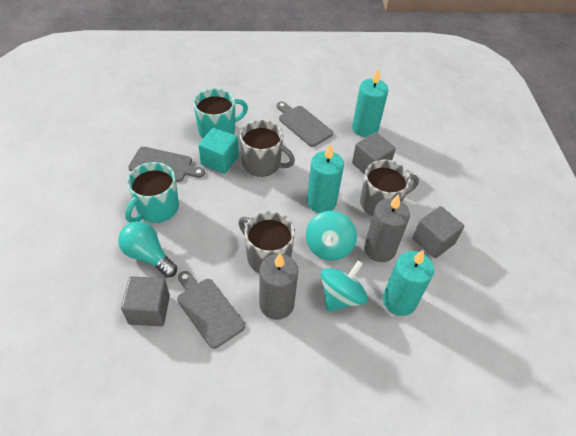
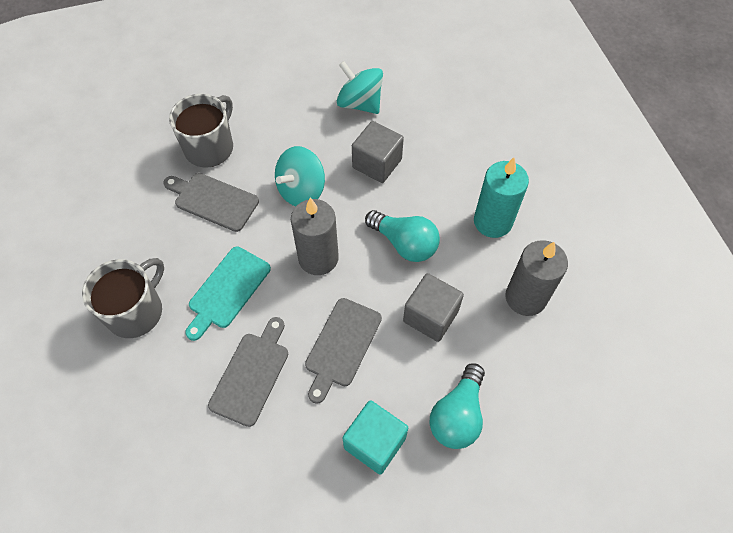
grey cube: 3 -> 2
grey mug: 3 -> 2
turquoise candle: 3 -> 1
turquoise cutting board: 0 -> 1
turquoise light bulb: 1 -> 2
turquoise mug: 2 -> 0

